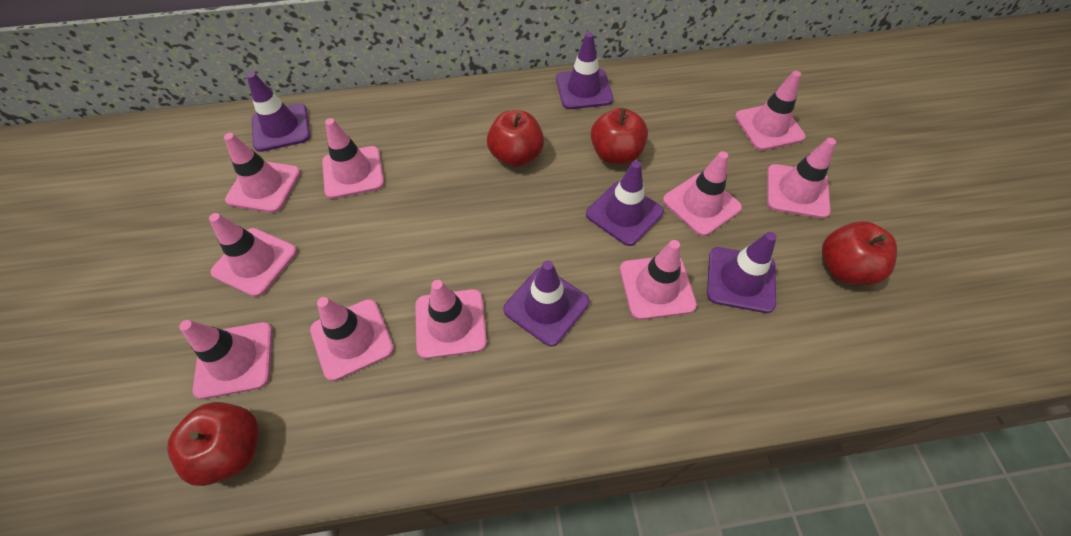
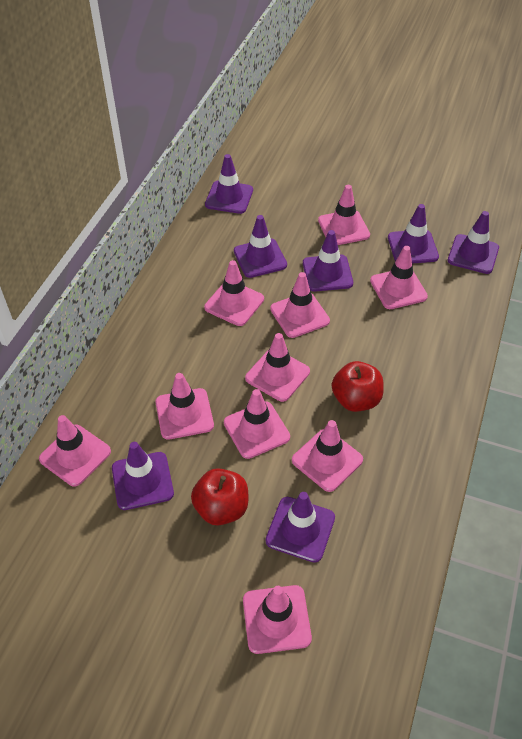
purple traffic cone: 5 -> 7
red apple: 4 -> 2

